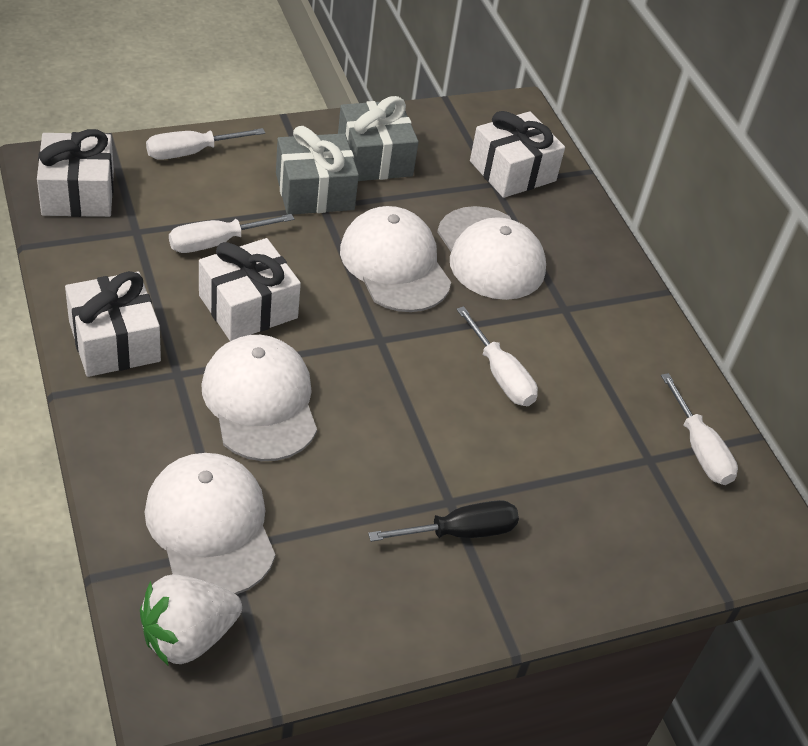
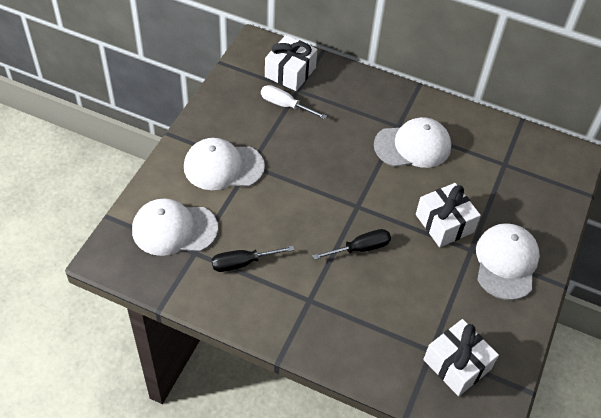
black screwdriver: 1 -> 2
grey gift: 2 -> 0
white gift: 4 -> 3
white screwdriver: 4 -> 1
white strawberry: 1 -> 0

